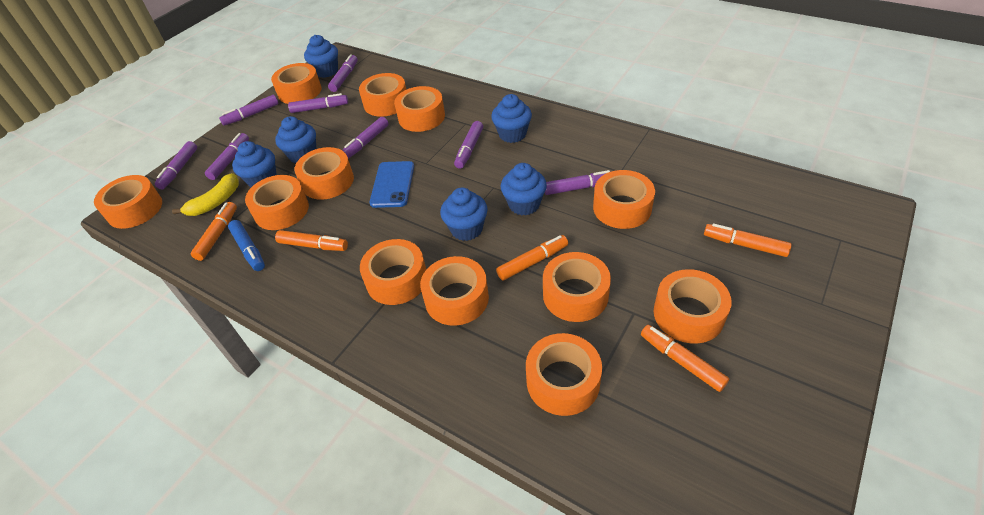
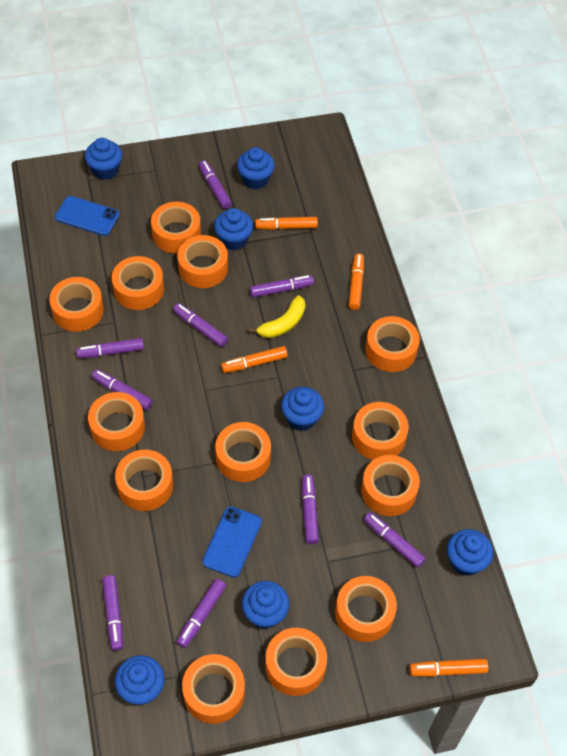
blue cupcake: 6 -> 7
blue marker: 1 -> 0
blue phone: 1 -> 2
orange marker: 5 -> 4
orange tape: 12 -> 13
purple marker: 8 -> 9

